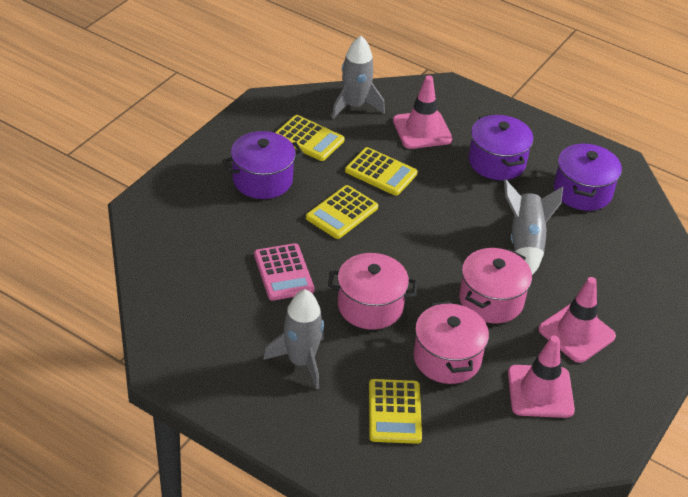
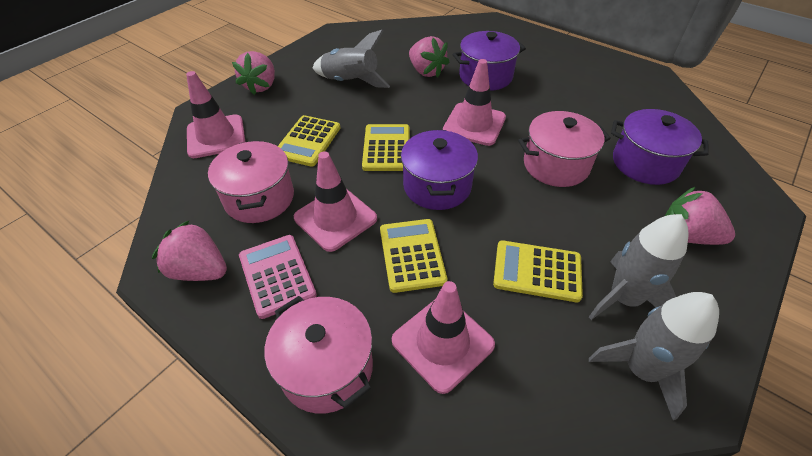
pink strawberry: 0 -> 4
pink traffic cone: 3 -> 4

